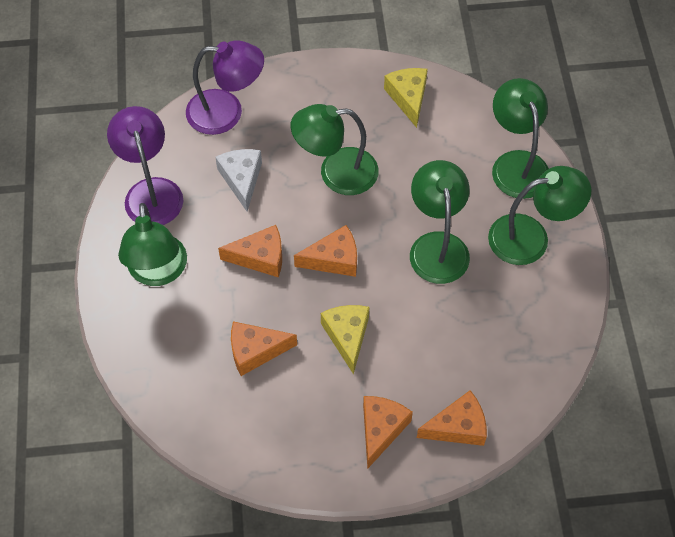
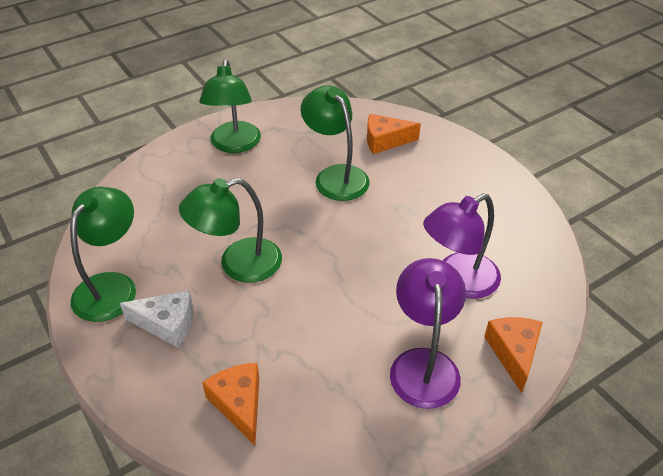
green lamp: 5 -> 4
orange cheese: 5 -> 3
yellow cheese: 2 -> 0

